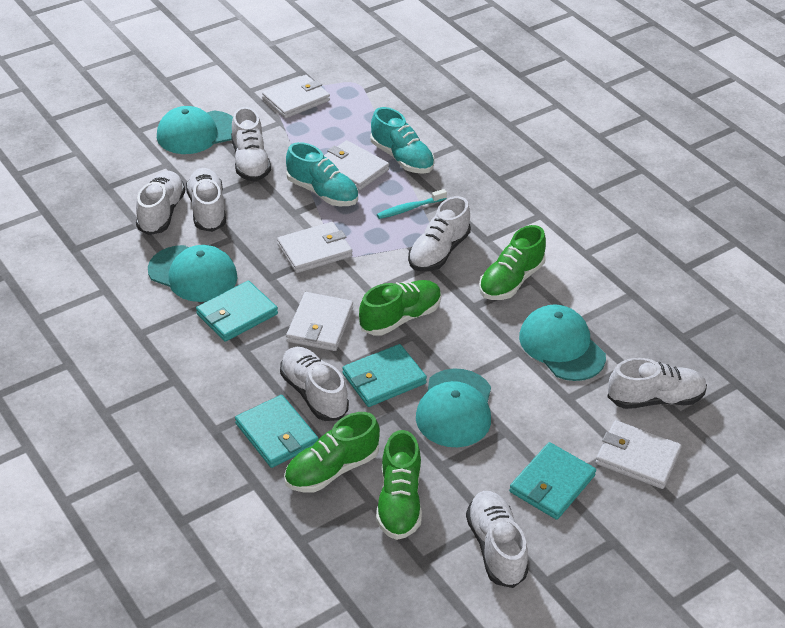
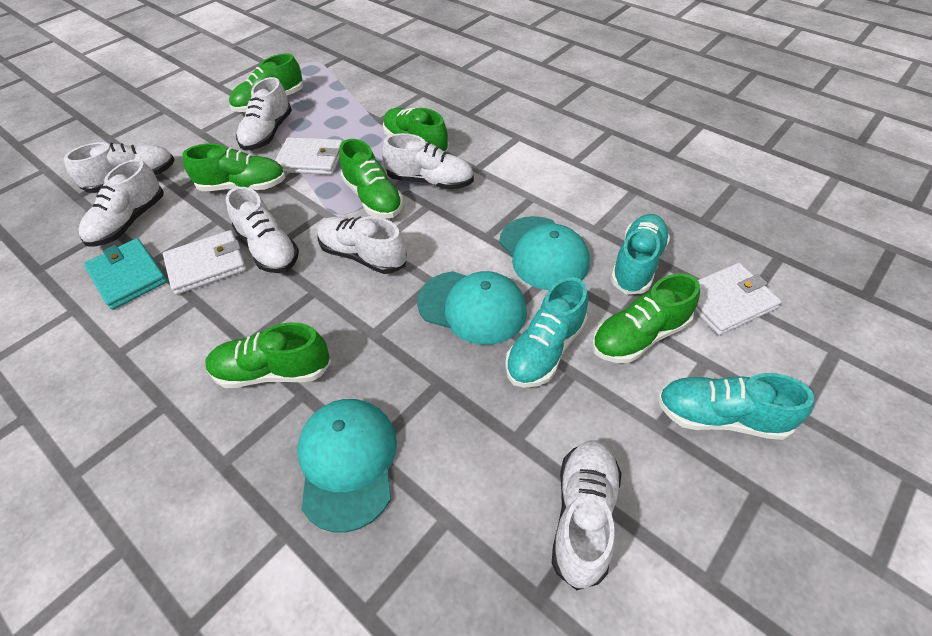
green shoe: 4 -> 6
turquoise cap: 4 -> 3
turquoise shoe: 2 -> 3
turquoise toothbrush: 1 -> 0
turquoise wallet: 4 -> 1
white wallet: 5 -> 3

